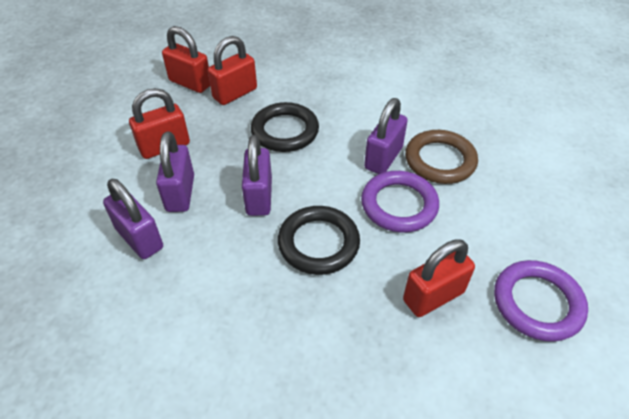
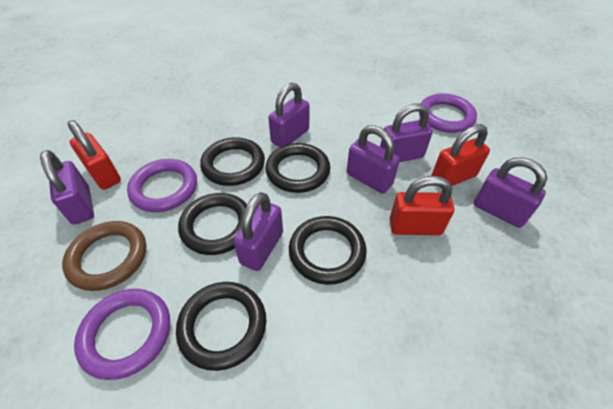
black ring: 2 -> 5
purple padlock: 4 -> 6
purple ring: 2 -> 3
red padlock: 4 -> 3

